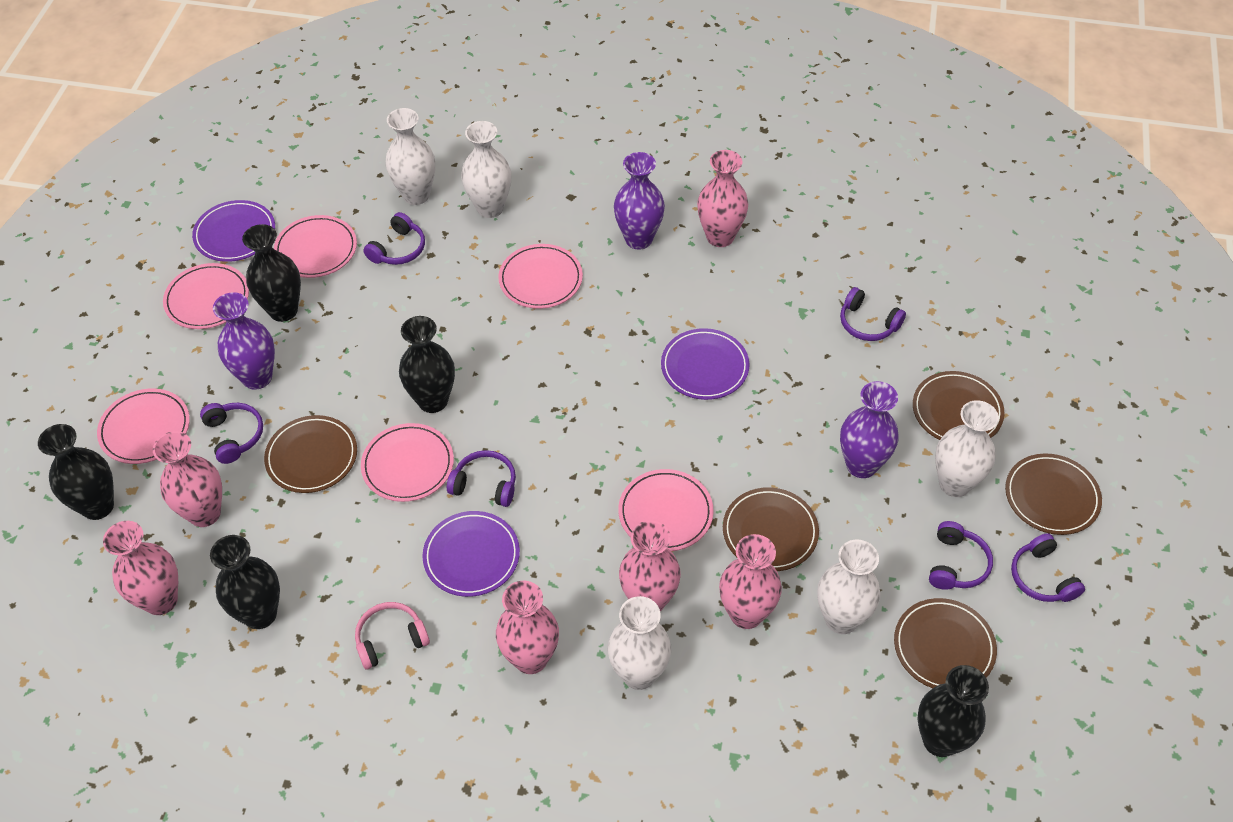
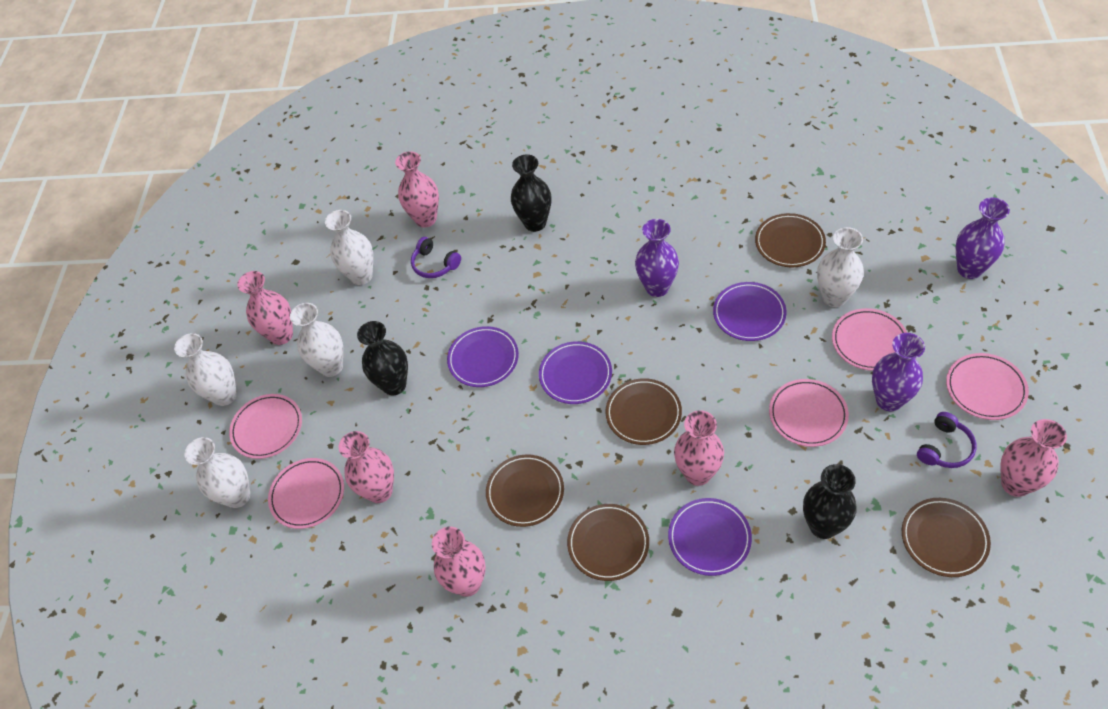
black vase: 5 -> 3
pink headphones: 1 -> 0
pink plate: 6 -> 5
purple headphones: 6 -> 2
purple plate: 3 -> 4

